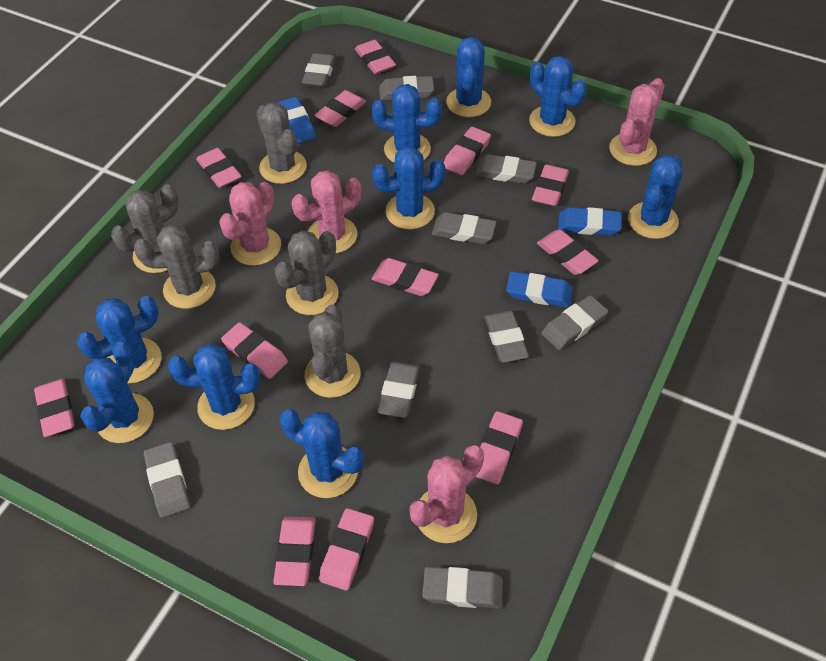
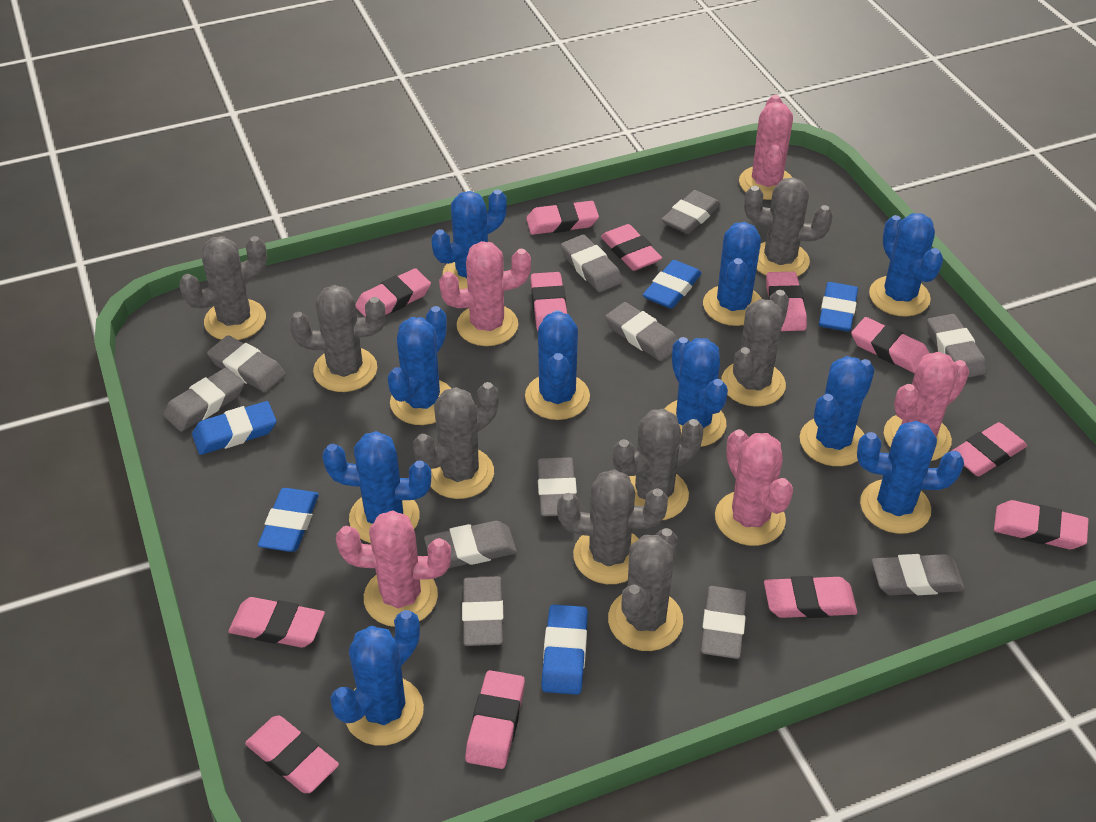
blue cactus: 9 -> 10
blue eraser: 3 -> 5
grey cactus: 5 -> 8
grey eraser: 9 -> 11
pink cactus: 4 -> 5

